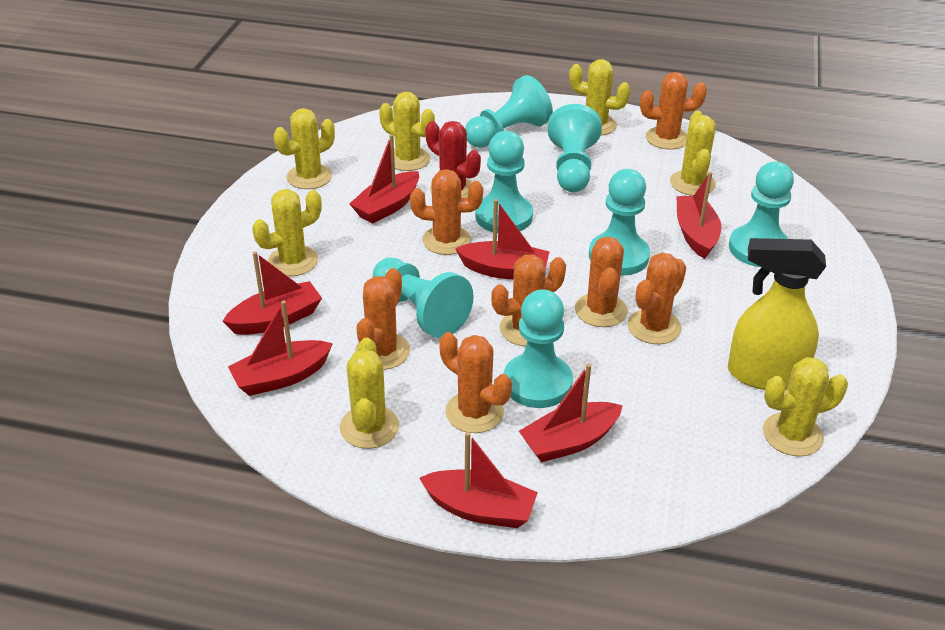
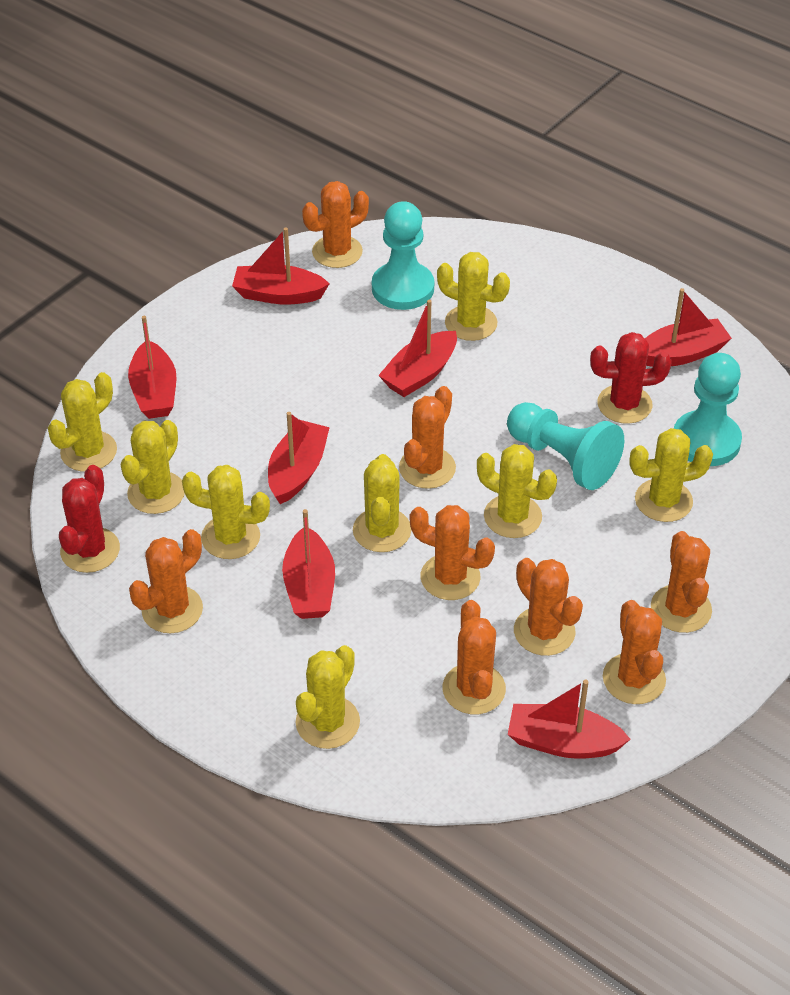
orange cactus: 7 -> 8
red cactus: 1 -> 2
turquoise pawn: 7 -> 3
yellow cactus: 7 -> 8
yellow spray bottle: 1 -> 0

